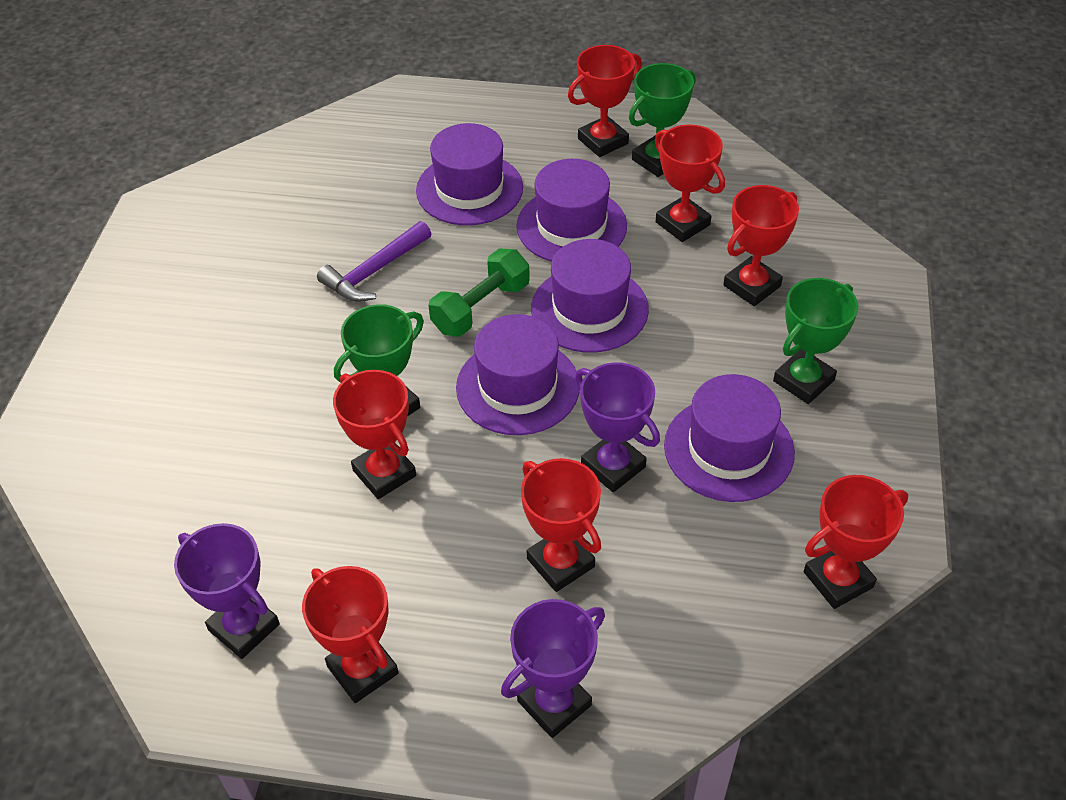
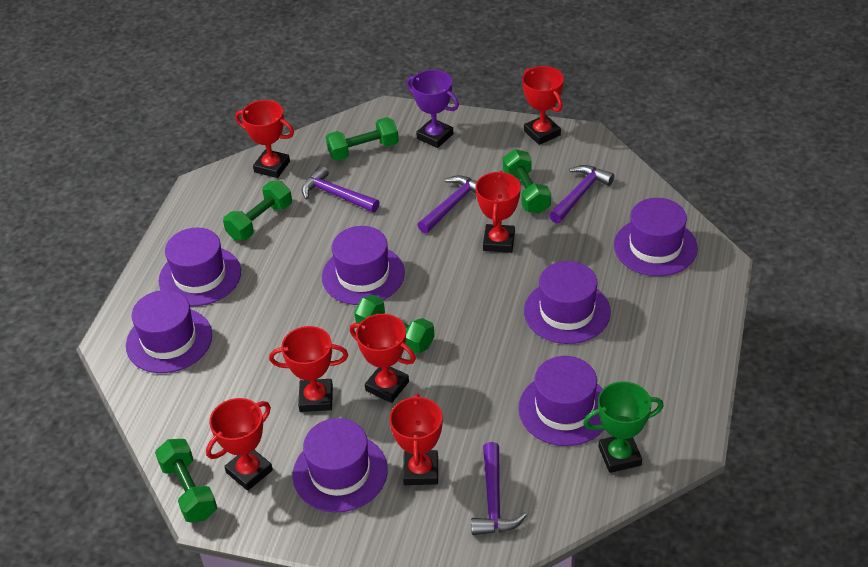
green dumbbell: 1 -> 5
green trophy: 3 -> 1
purple hammer: 1 -> 4
purple hat: 5 -> 7
purple trophy: 3 -> 1

